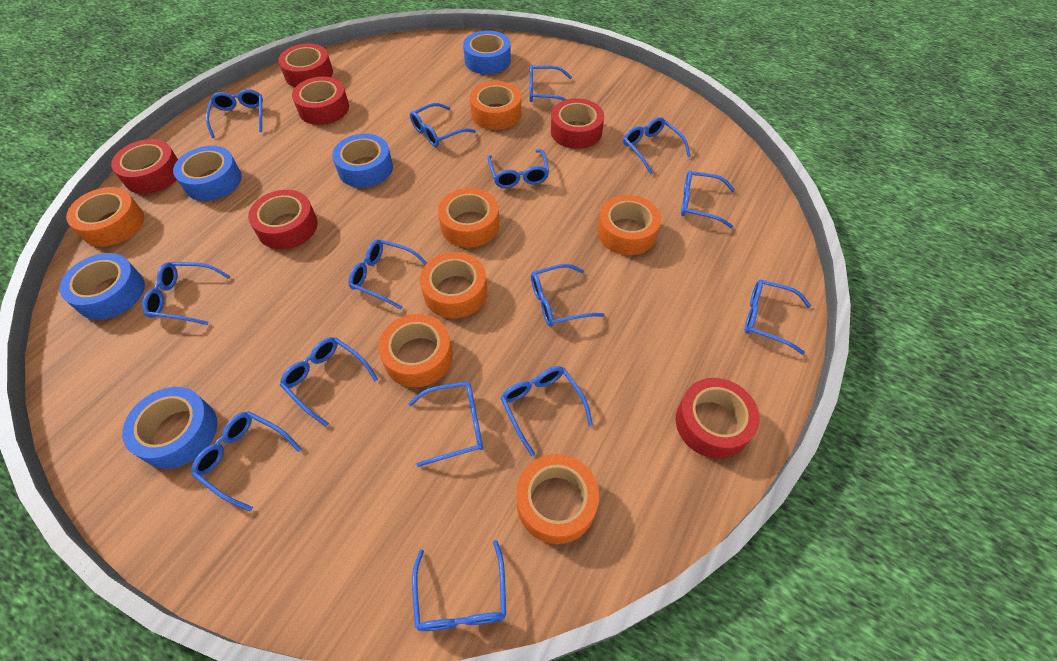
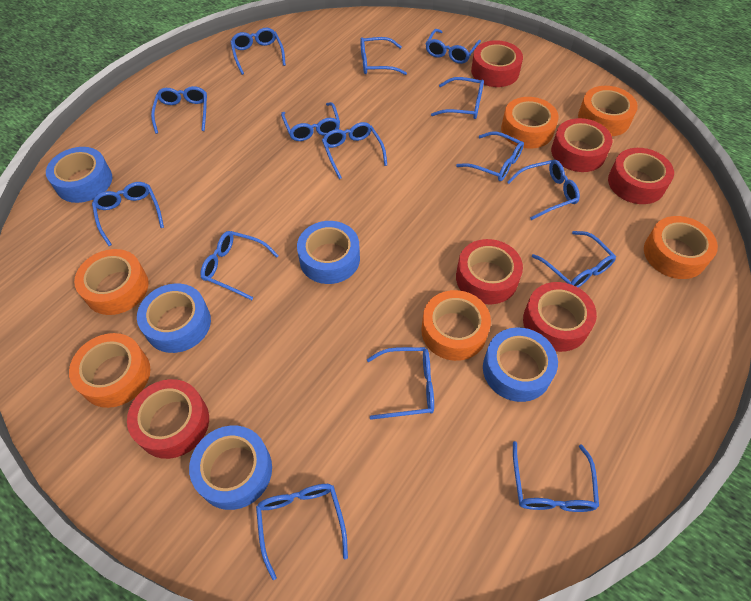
orange tape: 7 -> 6

